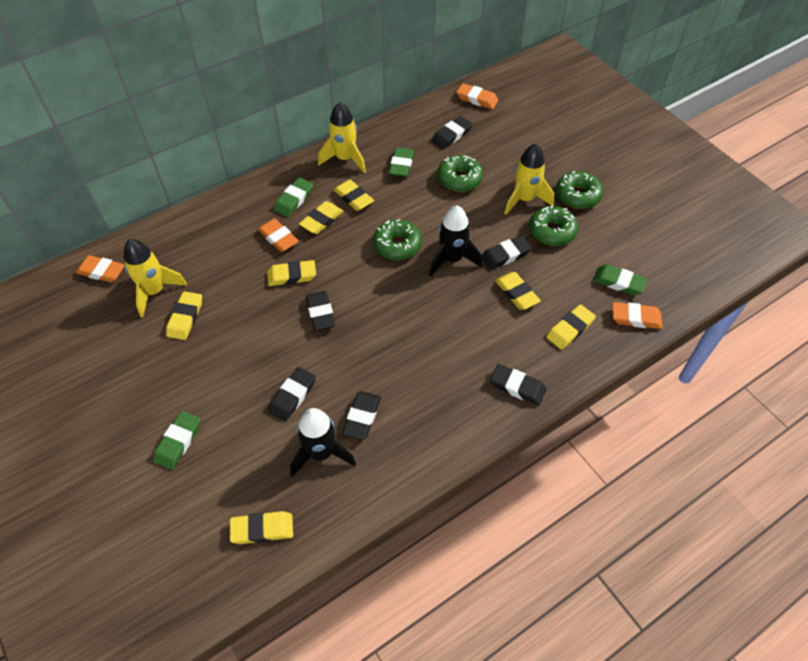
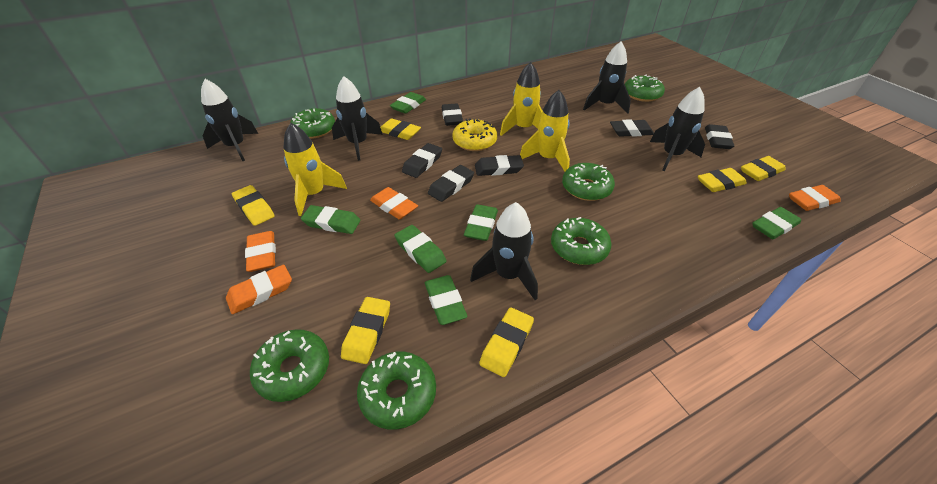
black rocket: 2 -> 5
green donut: 4 -> 6
green eraser: 4 -> 6
yellow donut: 0 -> 1
yellow eraser: 7 -> 6

